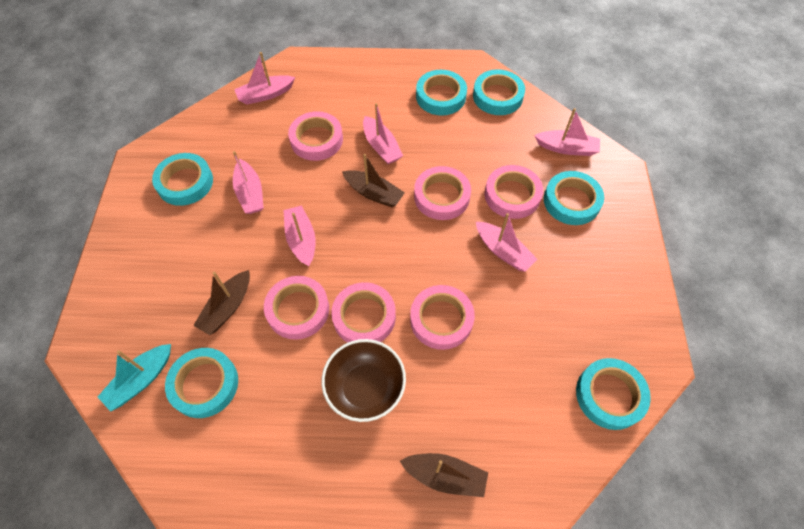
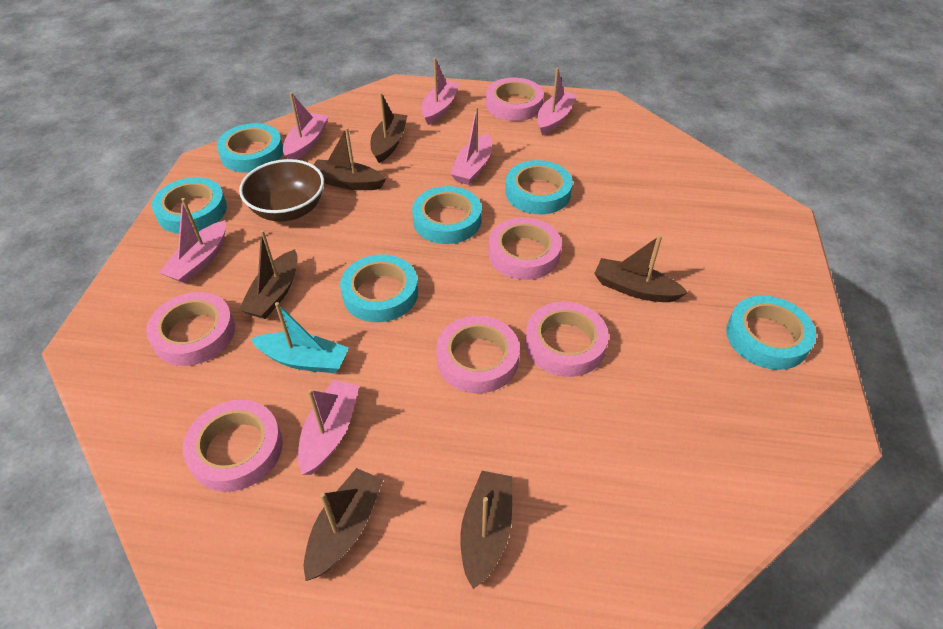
brown boat: 3 -> 6

